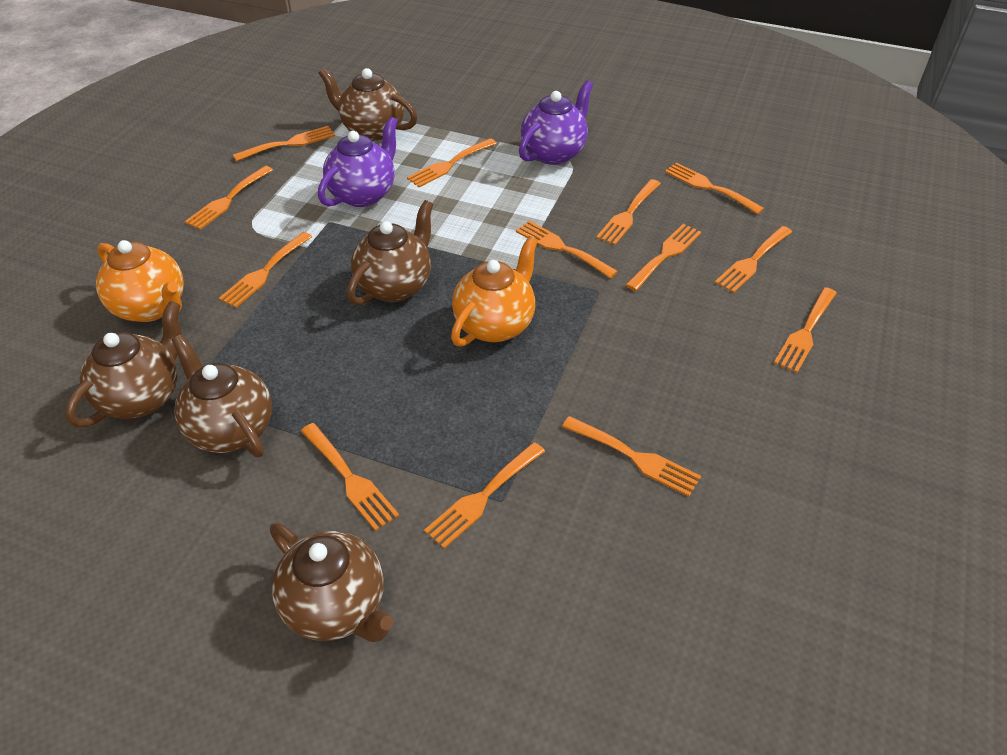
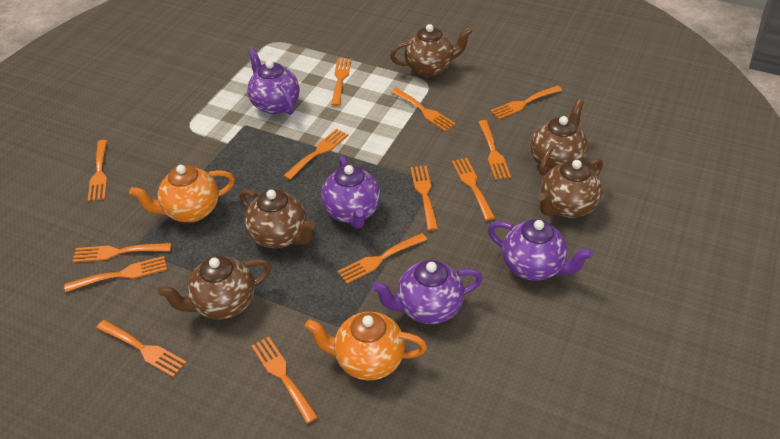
purple teapot: 2 -> 4

